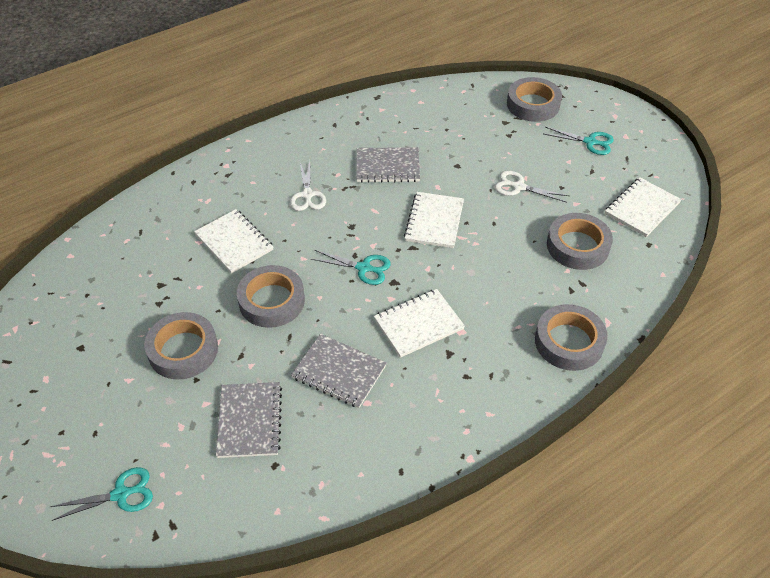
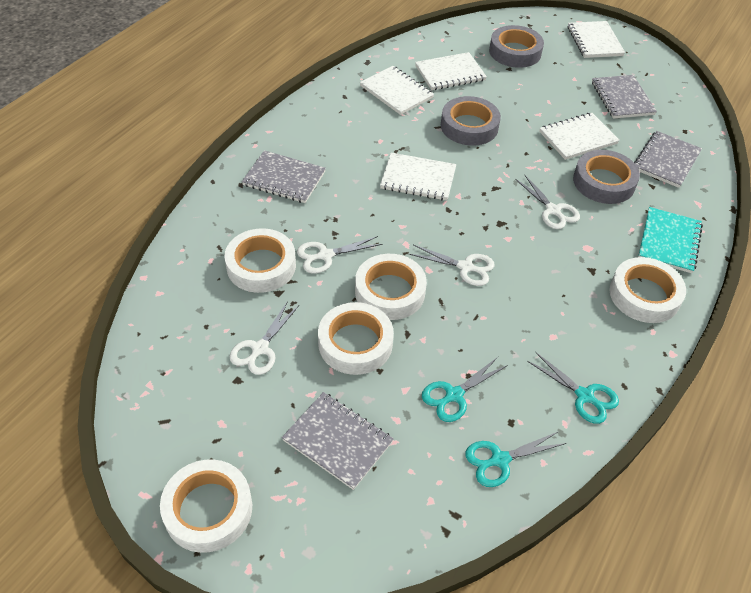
grey notebook: 3 -> 4
grey tape: 5 -> 3
turquoise notebook: 0 -> 1
white notebook: 4 -> 5
white scissors: 2 -> 4
white tape: 0 -> 5

